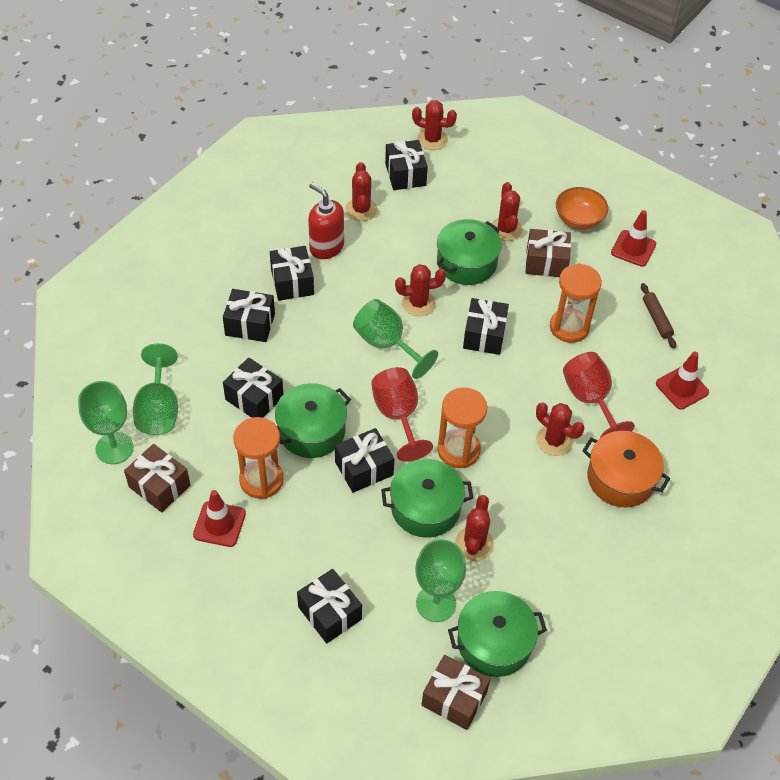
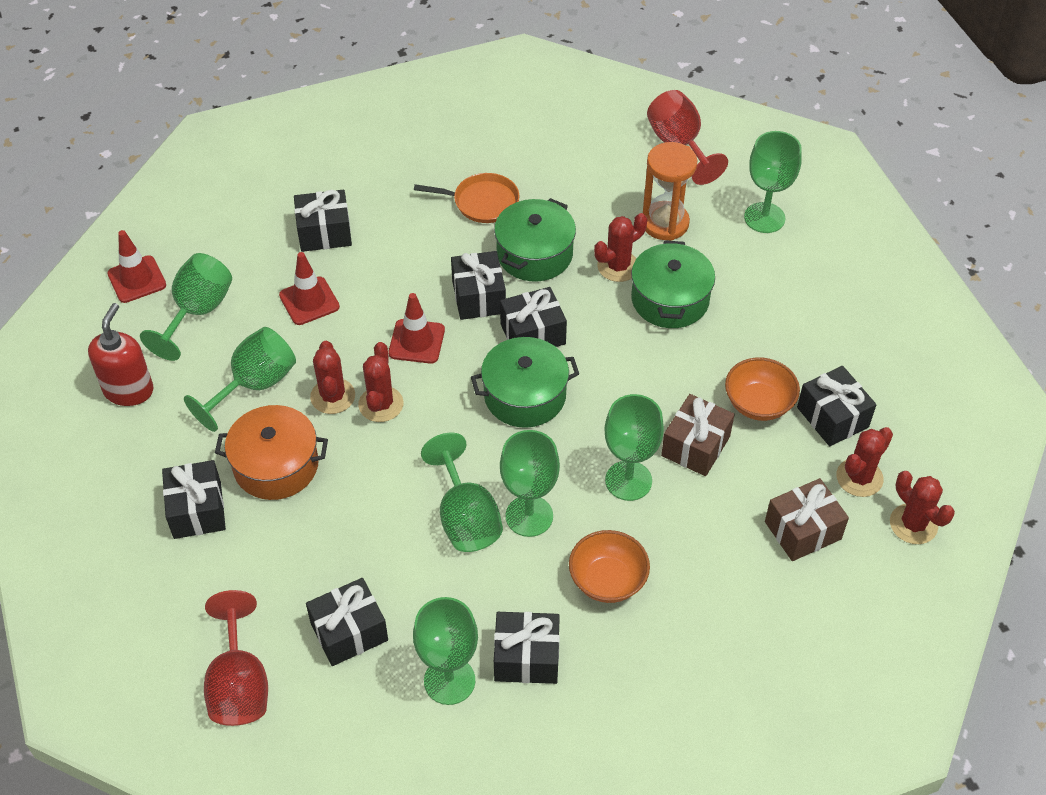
brown gift: 3 -> 2
brown rolling pin: 1 -> 0
green goblet: 4 -> 7
green pot: 4 -> 3
orange bowl: 1 -> 2
orange hourglass: 3 -> 1
orange pan: 0 -> 1
red cactus: 6 -> 5

